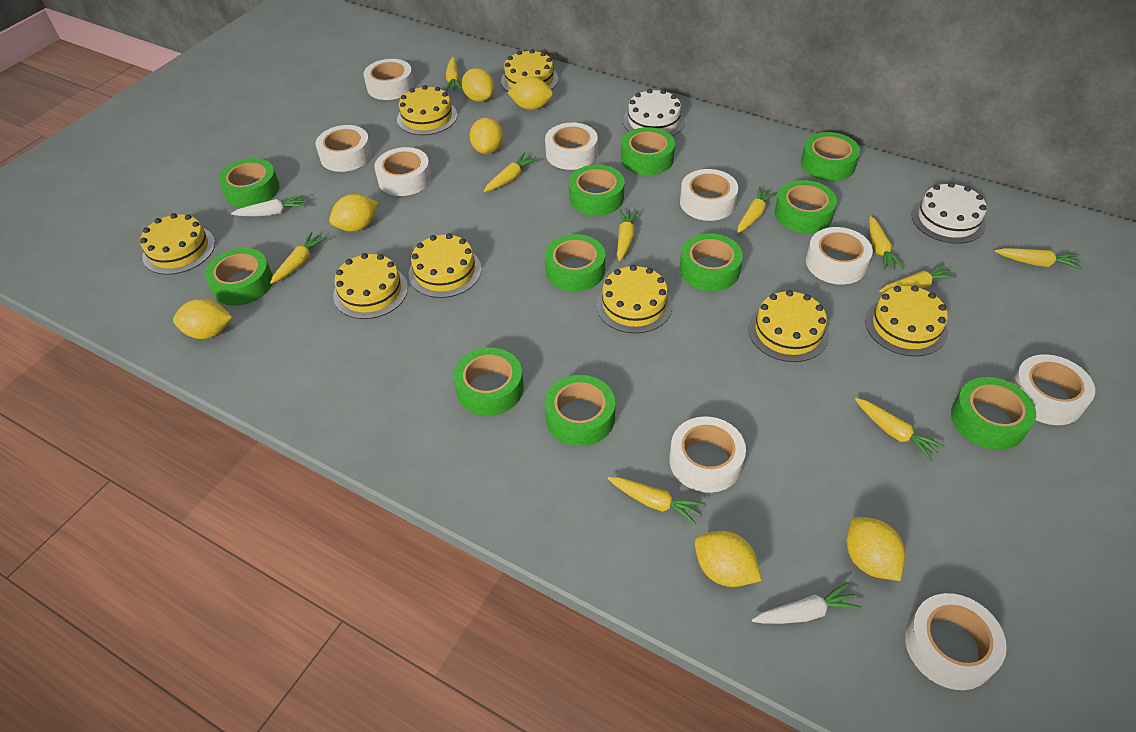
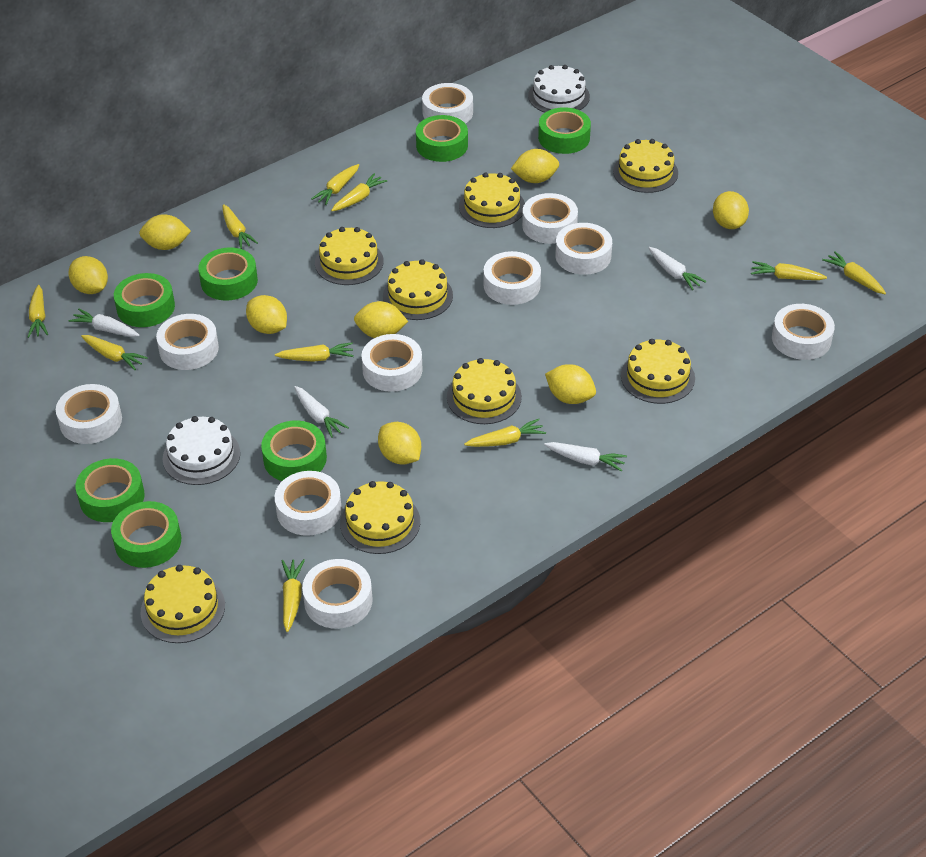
green tape: 11 -> 7
white carrot: 2 -> 4
white tape: 9 -> 10
yellow lemon: 7 -> 8

